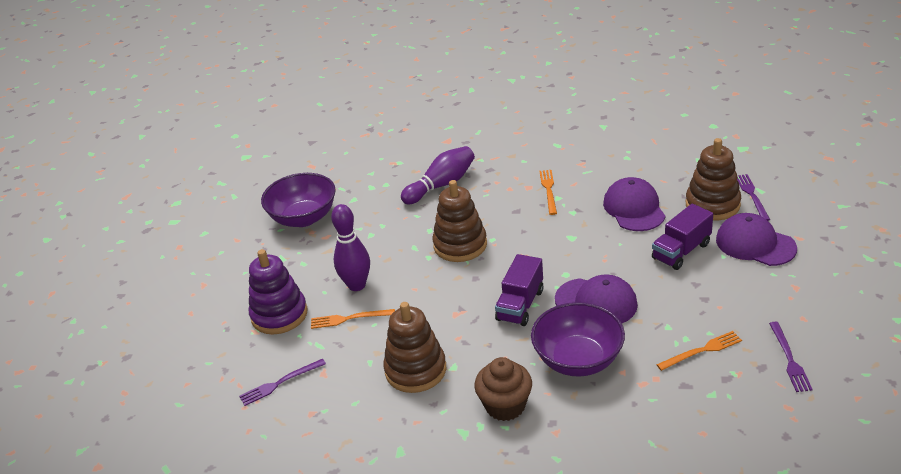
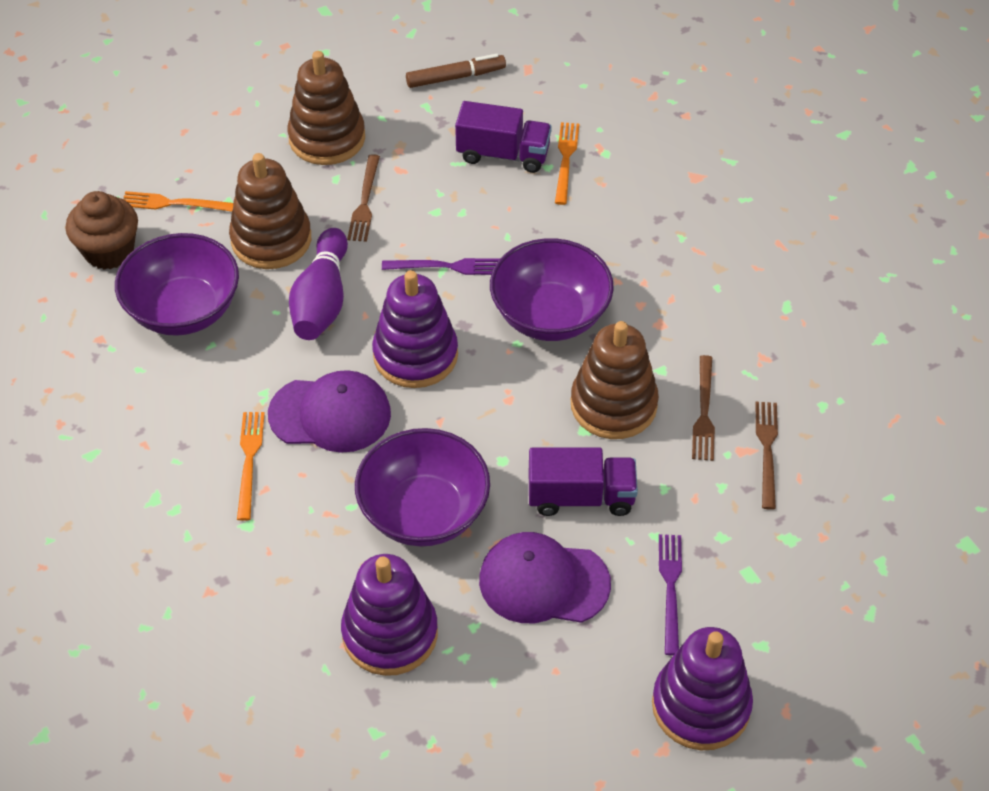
brown fork: 0 -> 3
brown marker: 0 -> 1
purple bowl: 2 -> 3
purple bowling pin: 2 -> 1
purple cap: 3 -> 2
purple fork: 3 -> 2
purple stacking toy: 1 -> 3

